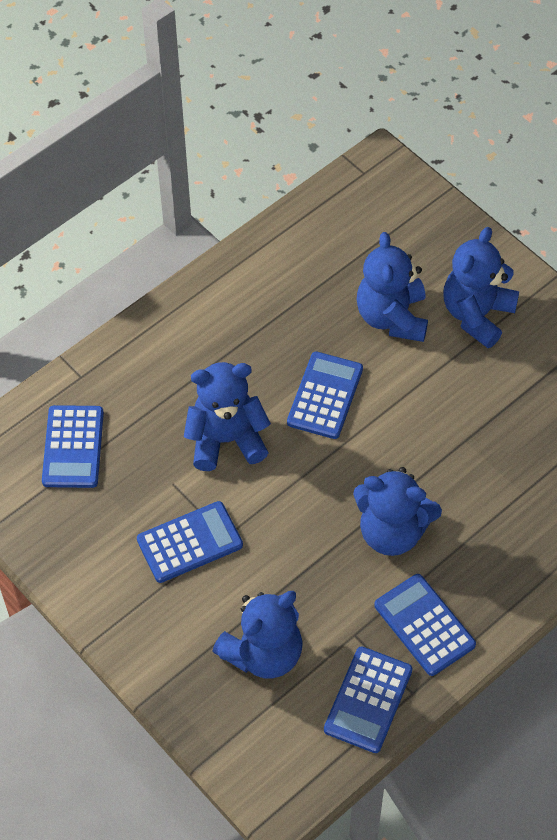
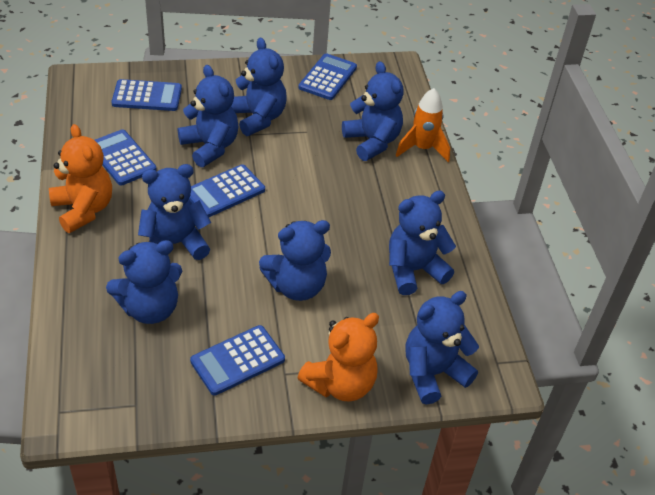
blue teddy bear: 5 -> 8
orange rocket: 0 -> 1
orange teddy bear: 0 -> 2

